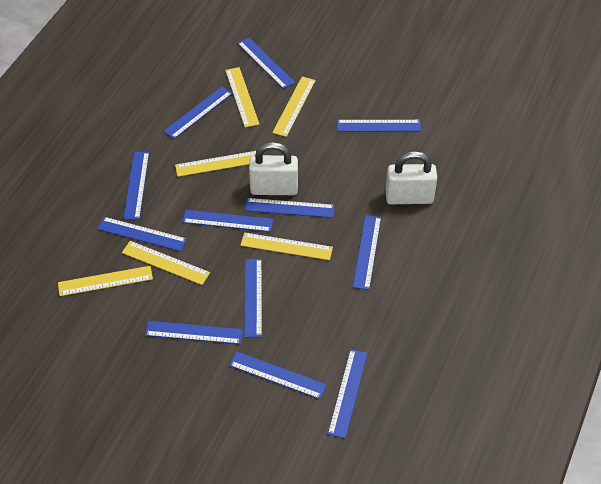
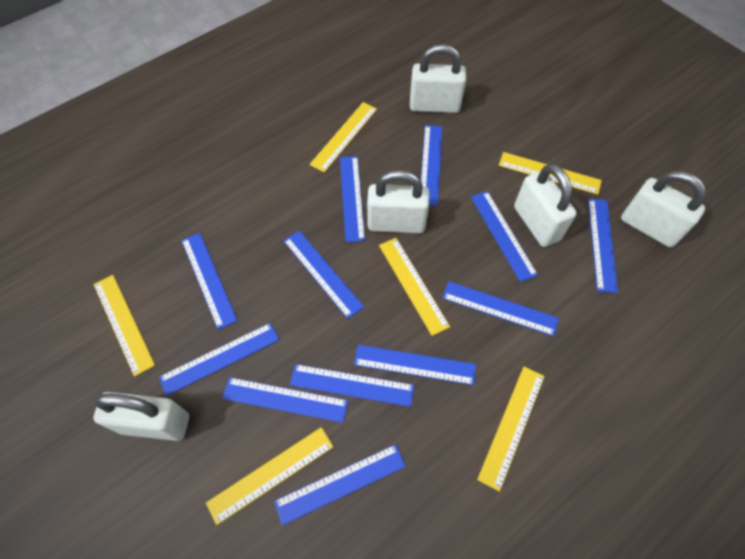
white padlock: 2 -> 5

